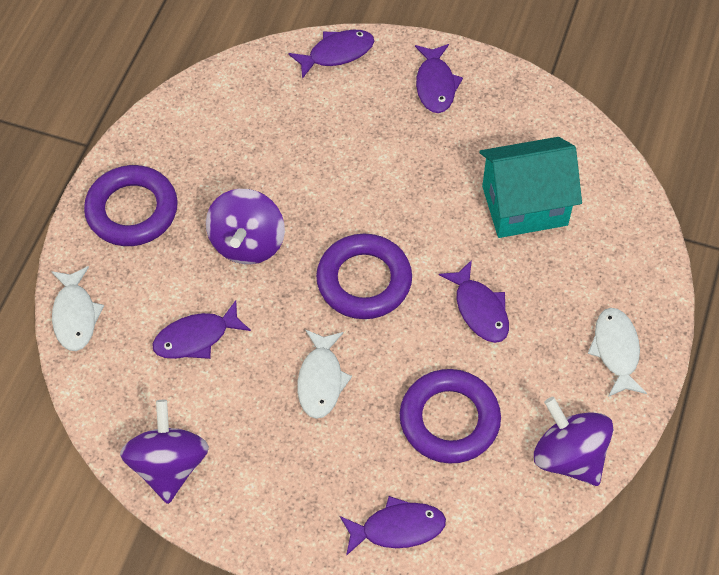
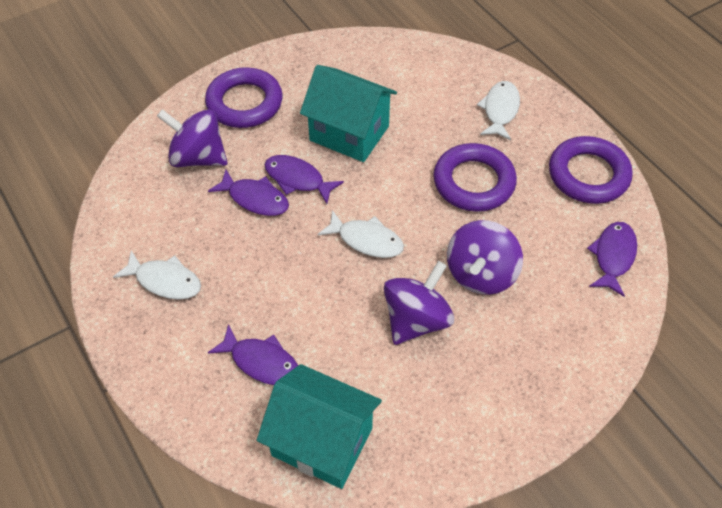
purple fish: 5 -> 4
turquoise house: 1 -> 2

